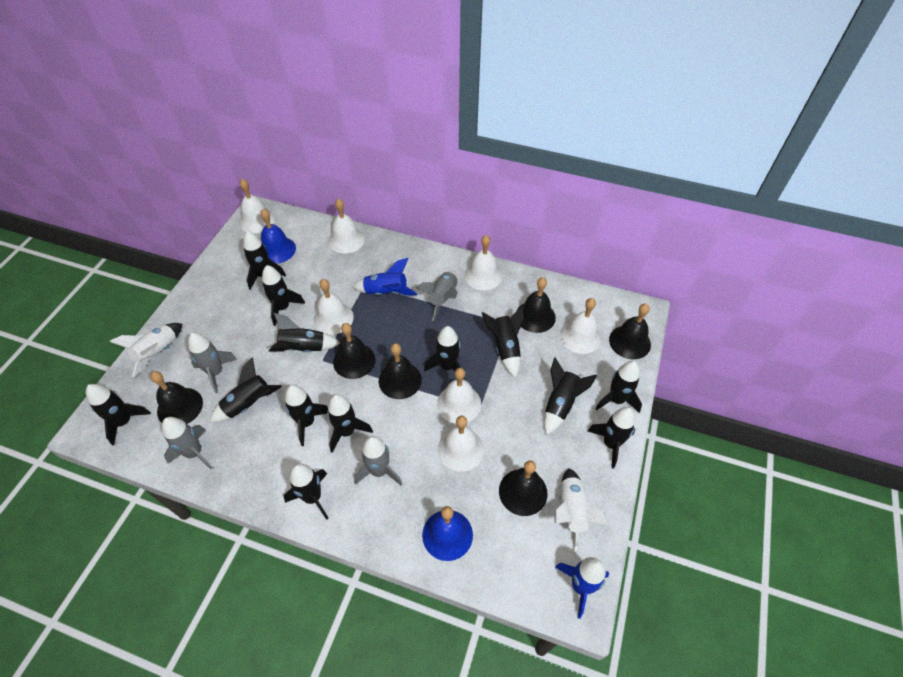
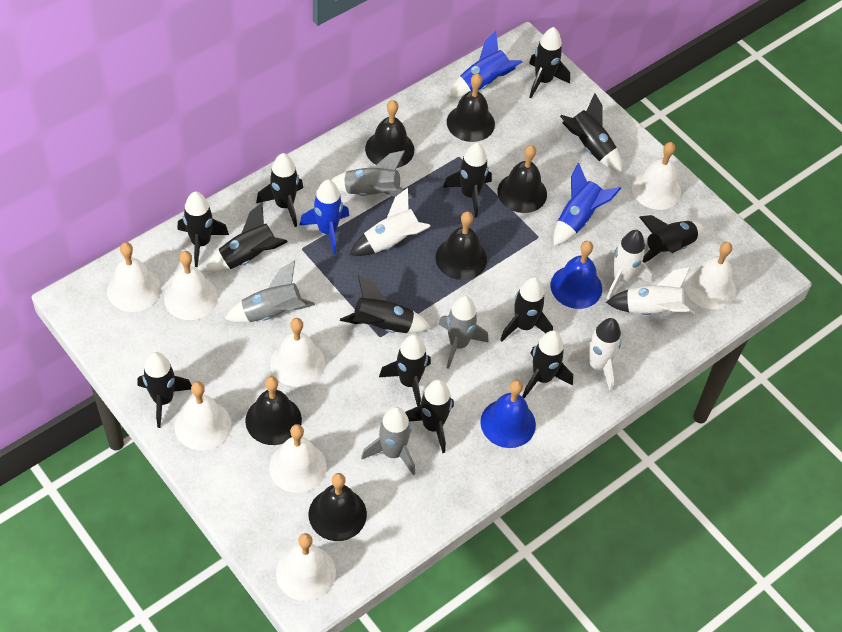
blue rocket: 2 -> 3
white bell: 7 -> 8
white rocket: 2 -> 4

